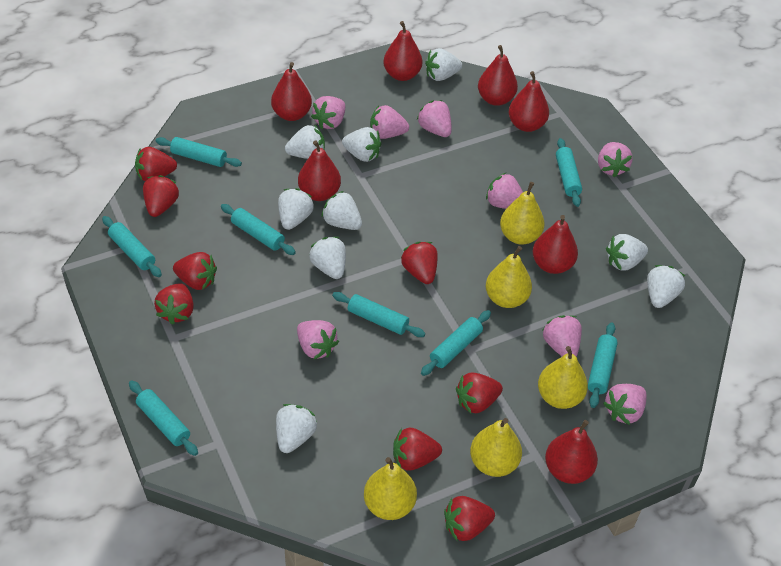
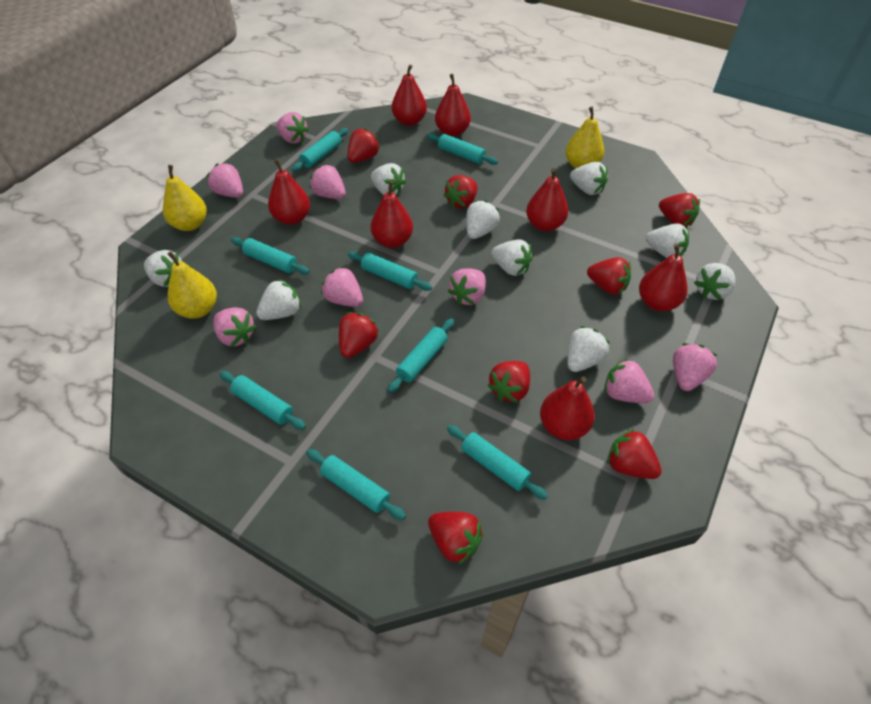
yellow pear: 5 -> 3

